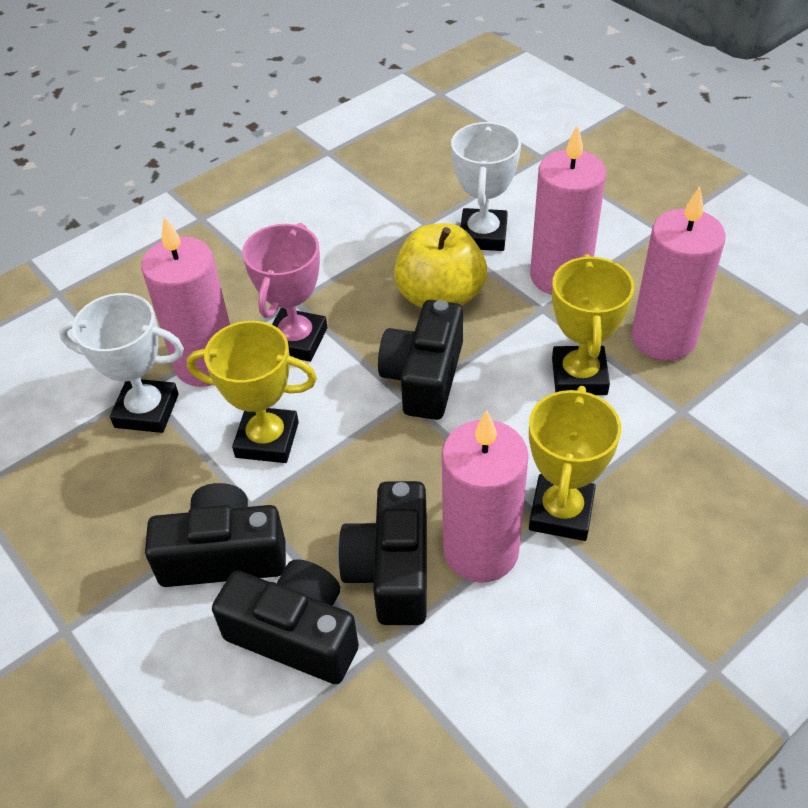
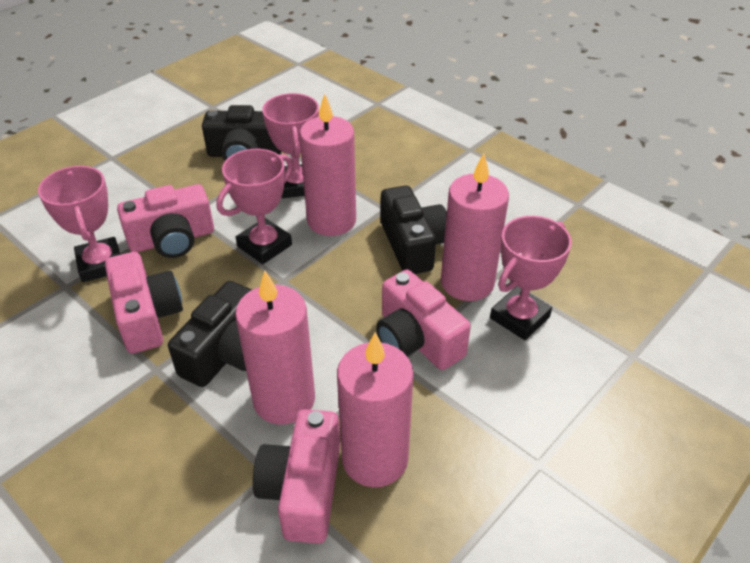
black camera: 4 -> 3
pink camera: 0 -> 4
pink trophy: 1 -> 4
white trophy: 2 -> 0
yellow apple: 1 -> 0
yellow trophy: 3 -> 0

